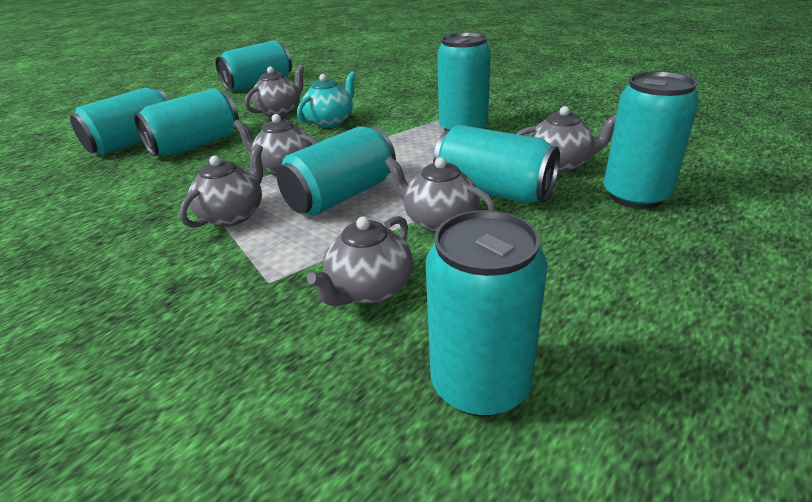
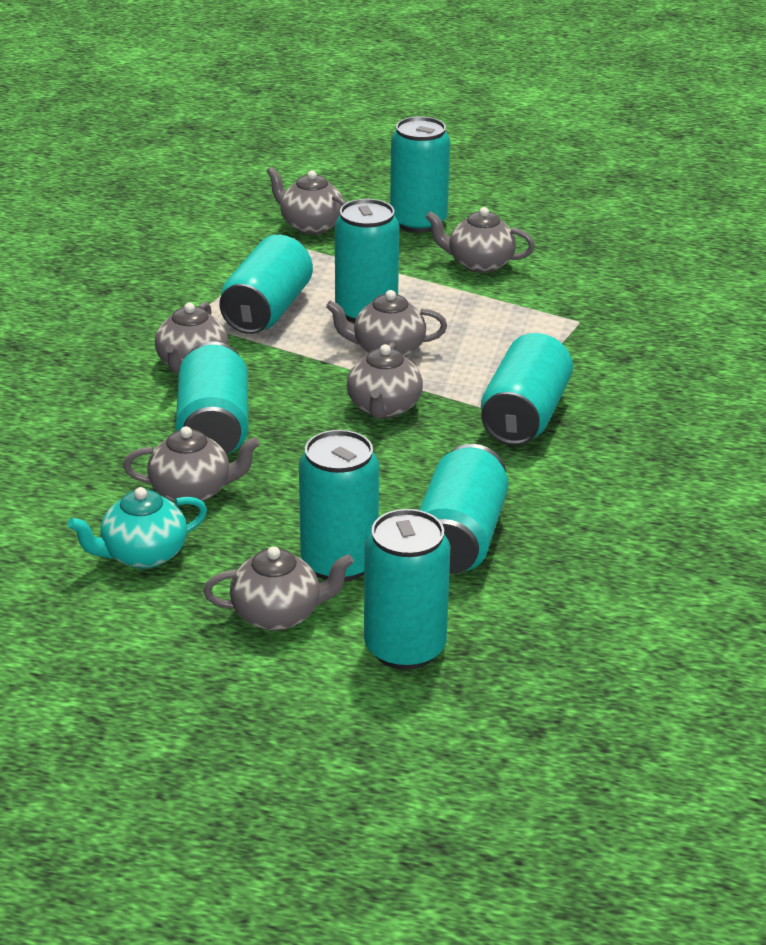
grey teapot: 6 -> 7

